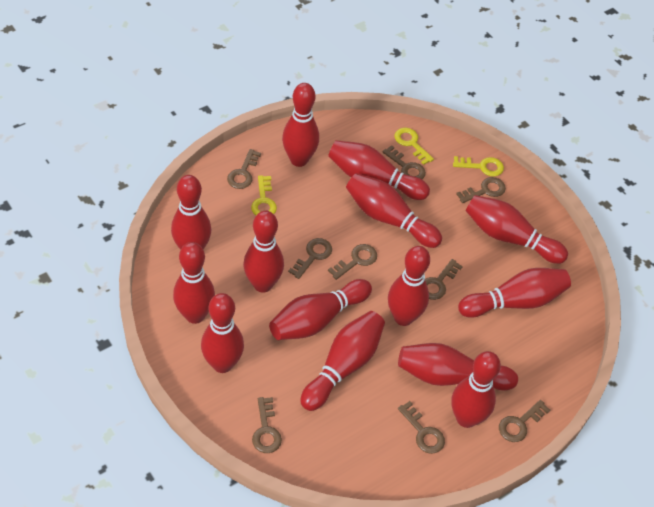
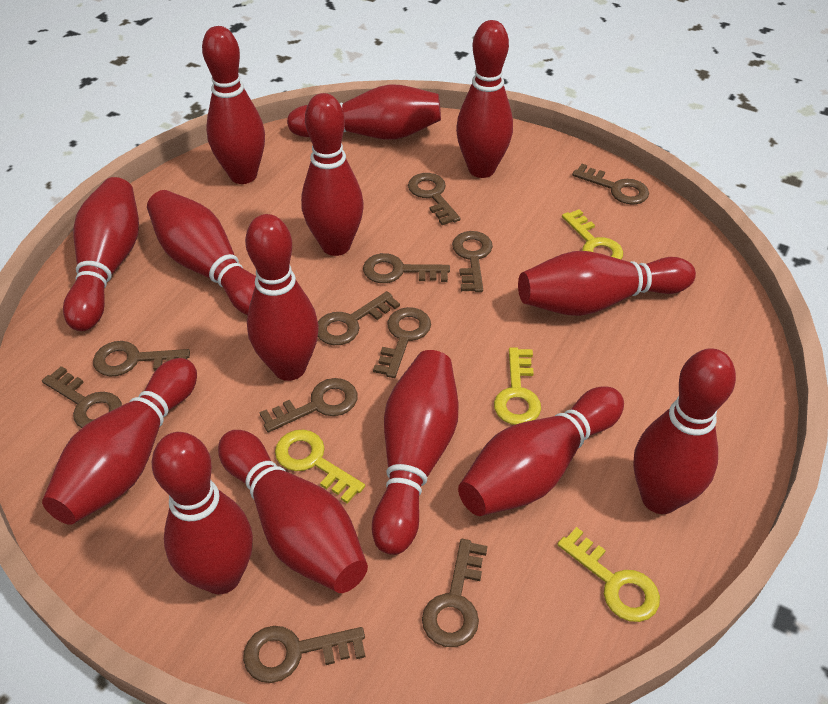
brown key: 9 -> 11
yellow key: 3 -> 4

